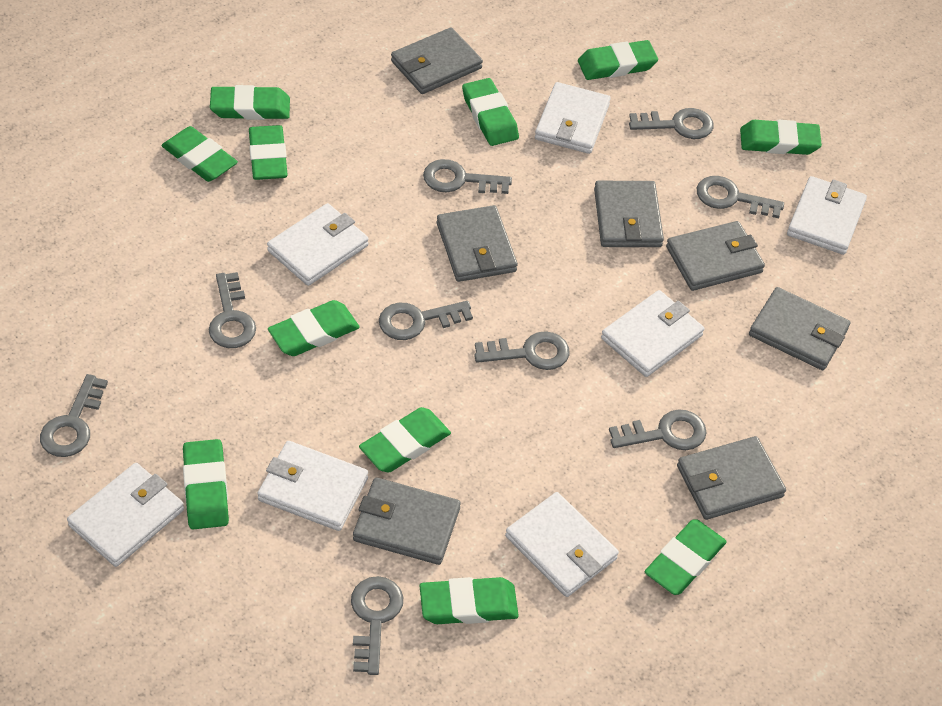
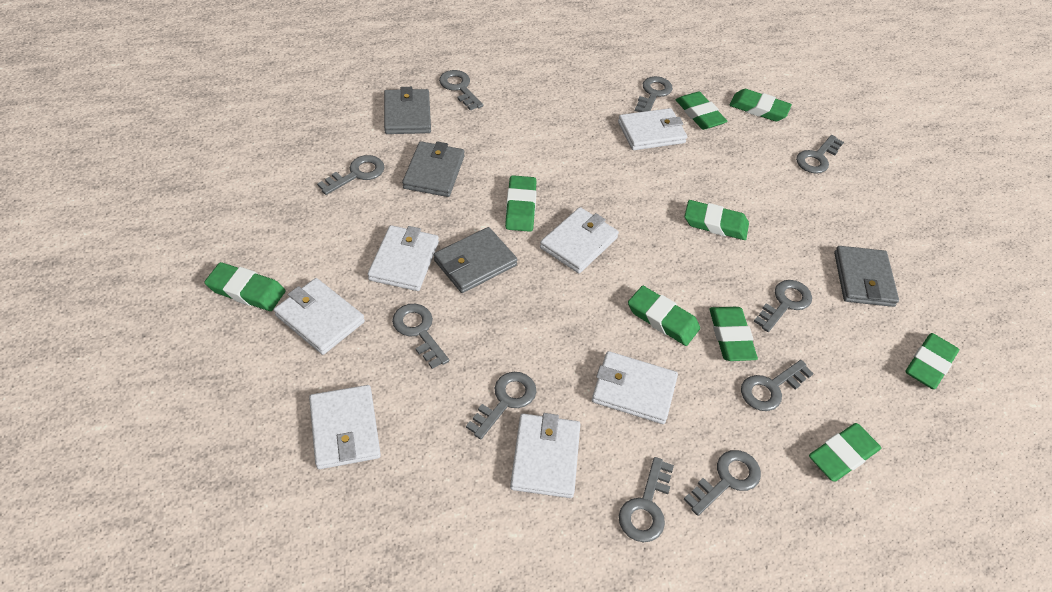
green eraser: 11 -> 9
grey key: 9 -> 10
grey wallet: 7 -> 4

